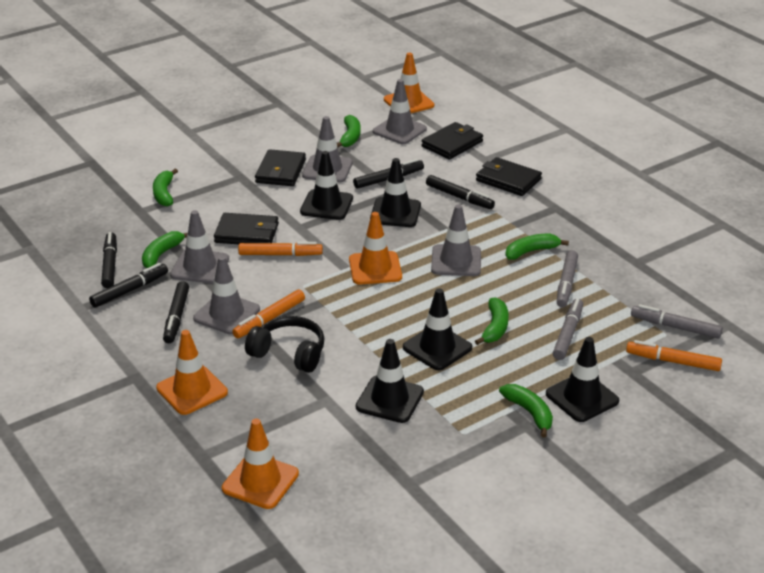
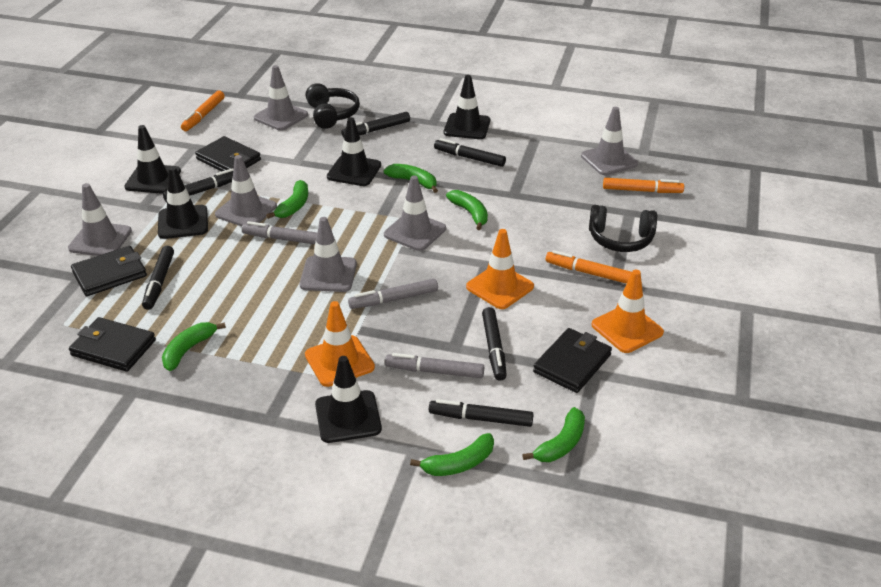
black headphones: 1 -> 2
black marker: 5 -> 6
grey traffic cone: 5 -> 6
orange traffic cone: 4 -> 3

